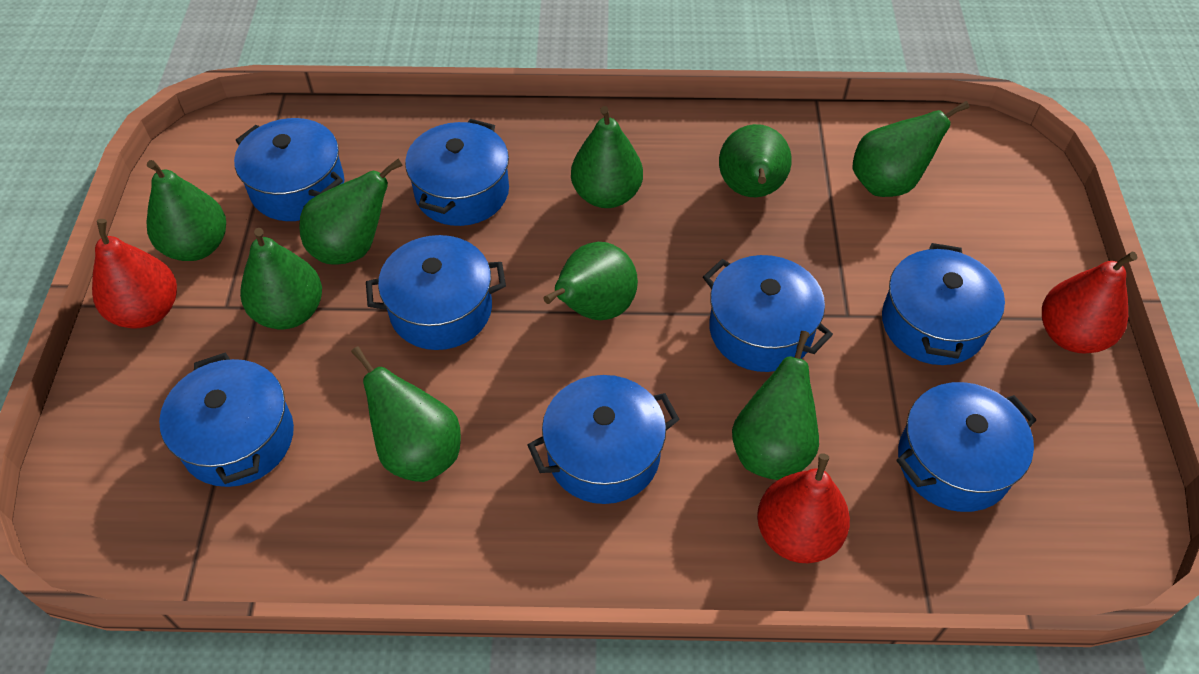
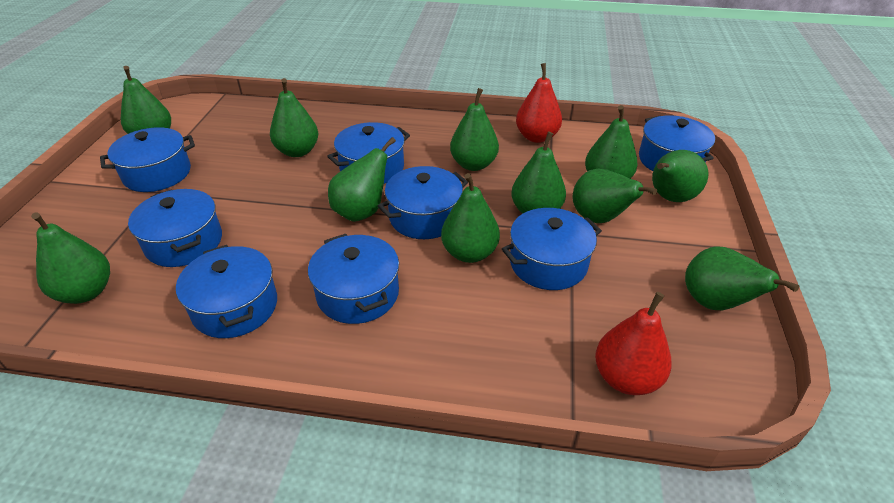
green pear: 9 -> 11
red pear: 3 -> 2

